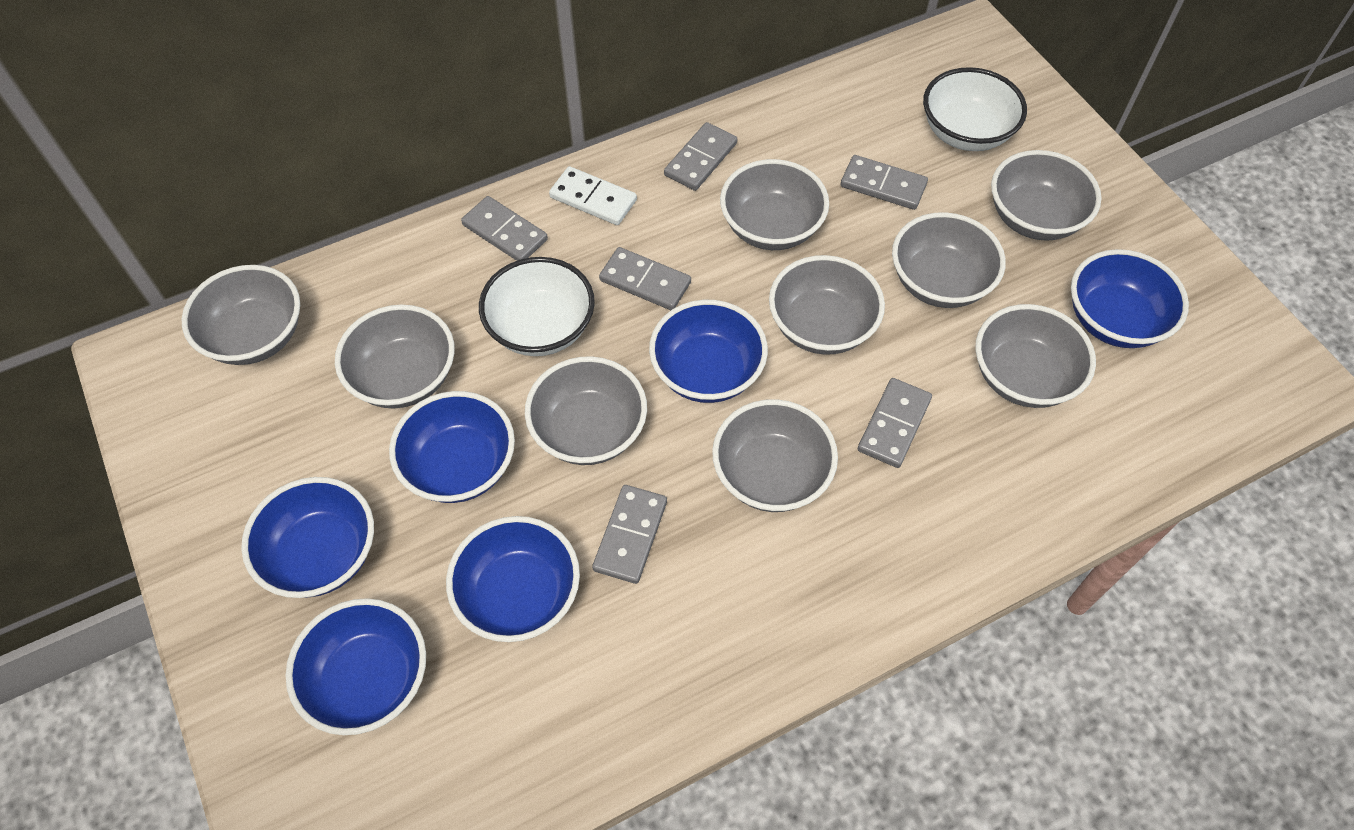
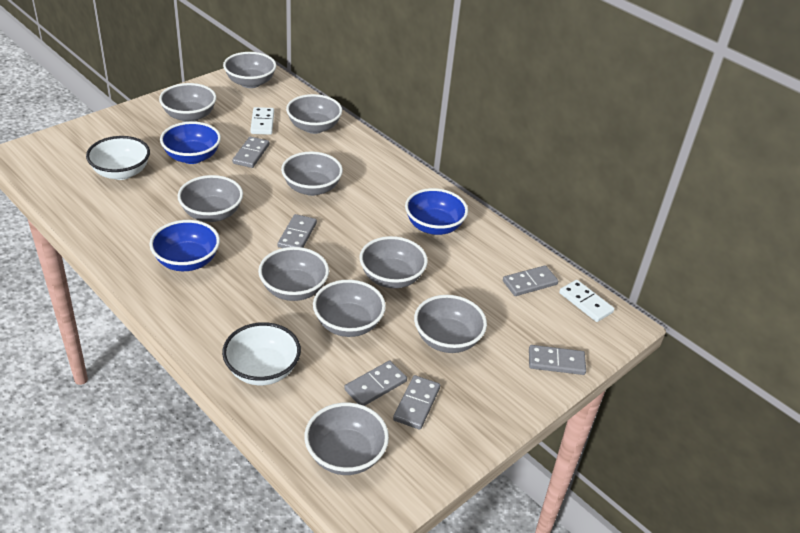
blue bowl: 6 -> 3
grey bowl: 9 -> 10
white domino: 1 -> 2

